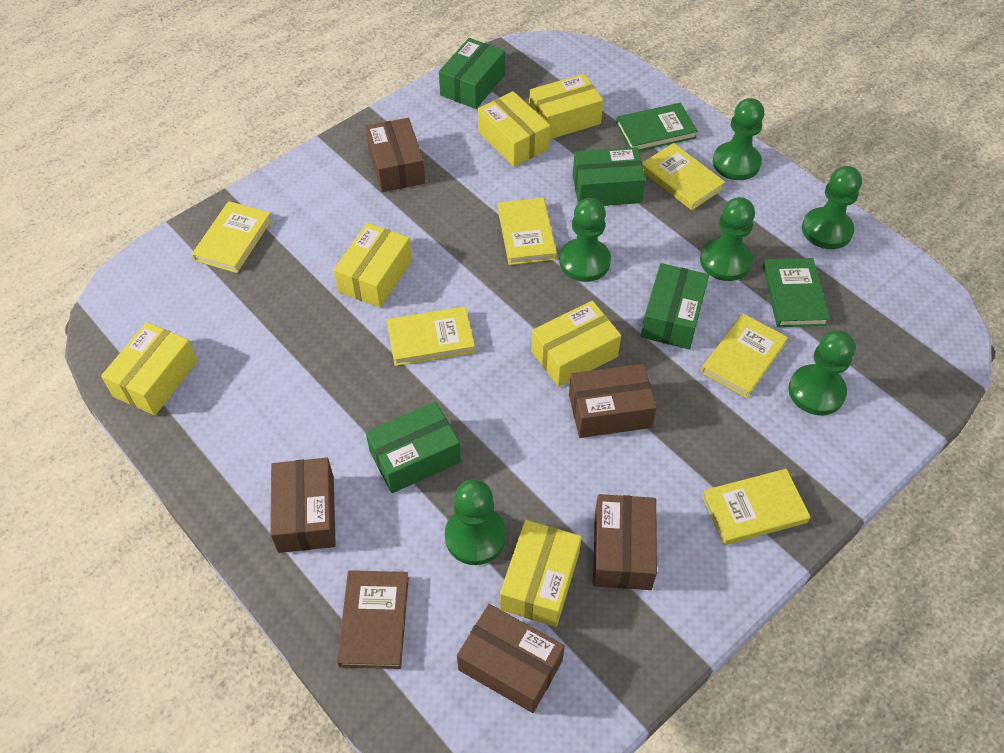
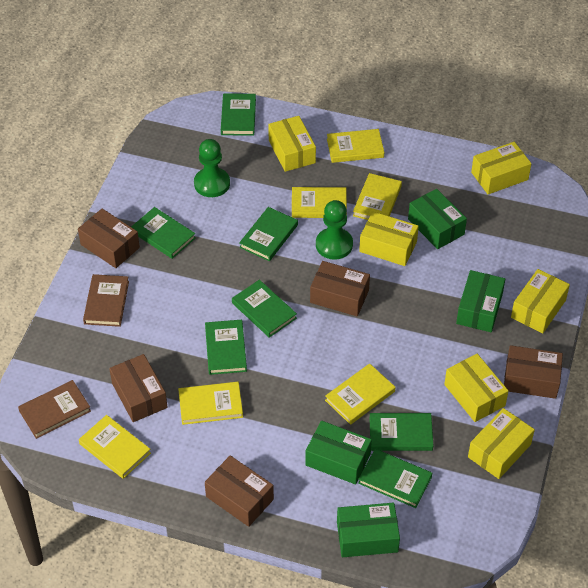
brown book: 1 -> 2
green book: 2 -> 7
green pawn: 6 -> 2

